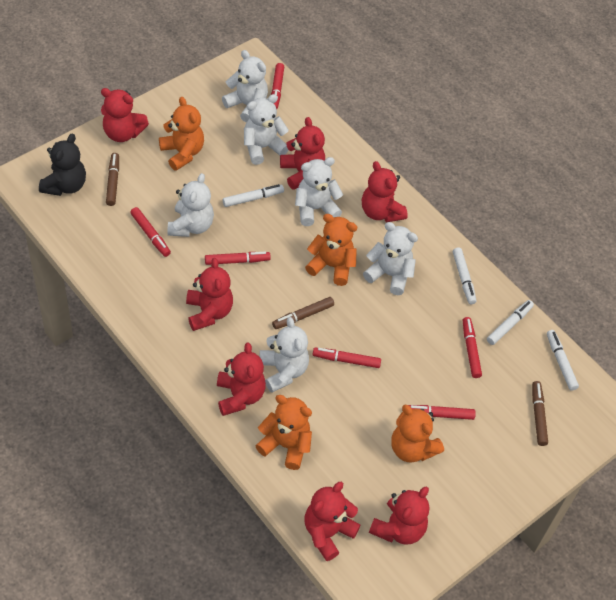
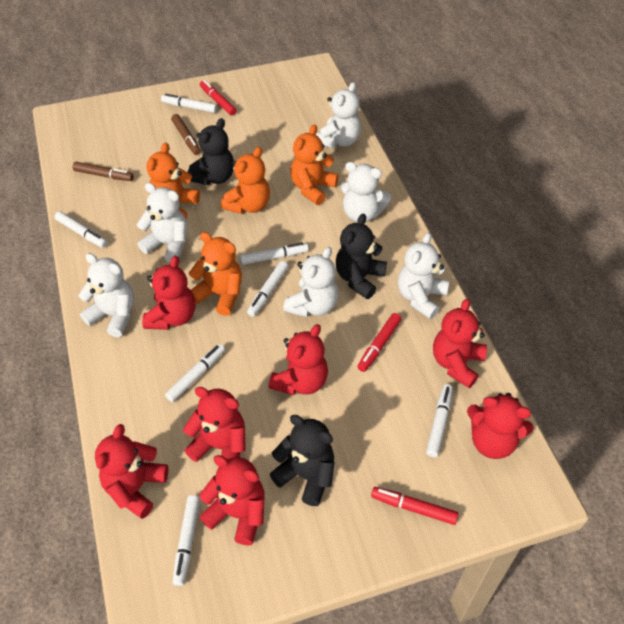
black teddy bear: 1 -> 3
brown marker: 3 -> 2
red marker: 6 -> 3
white marker: 4 -> 7

